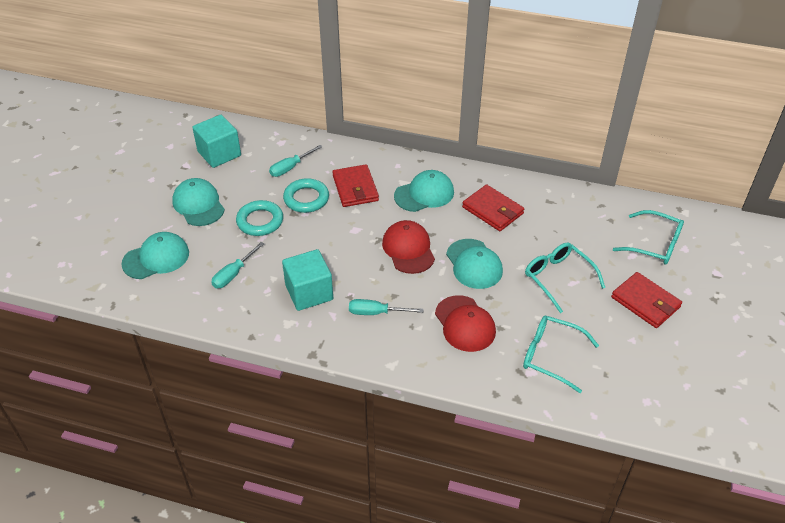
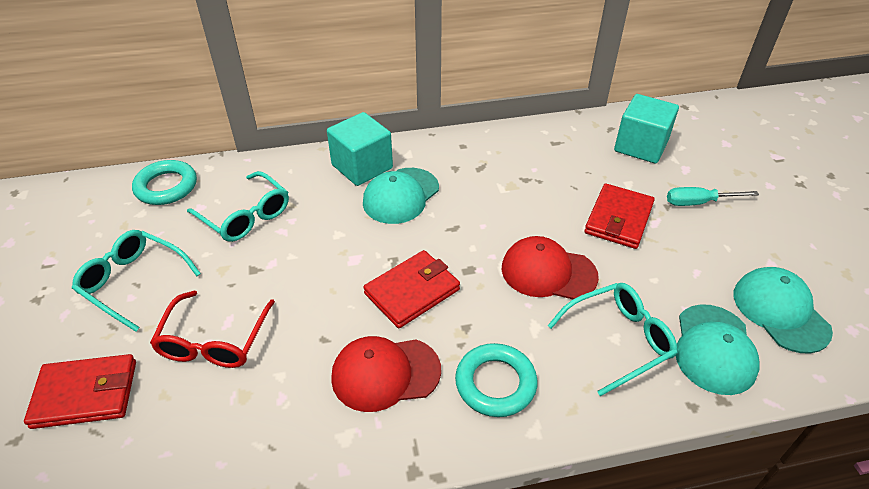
red glasses: 0 -> 1
turquoise cap: 4 -> 3
turquoise screwdriver: 3 -> 1

